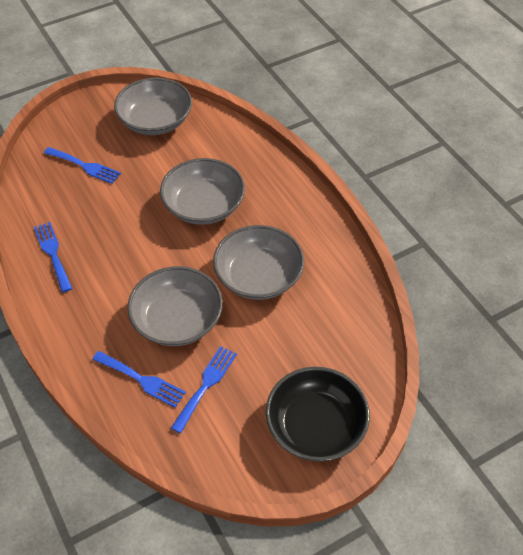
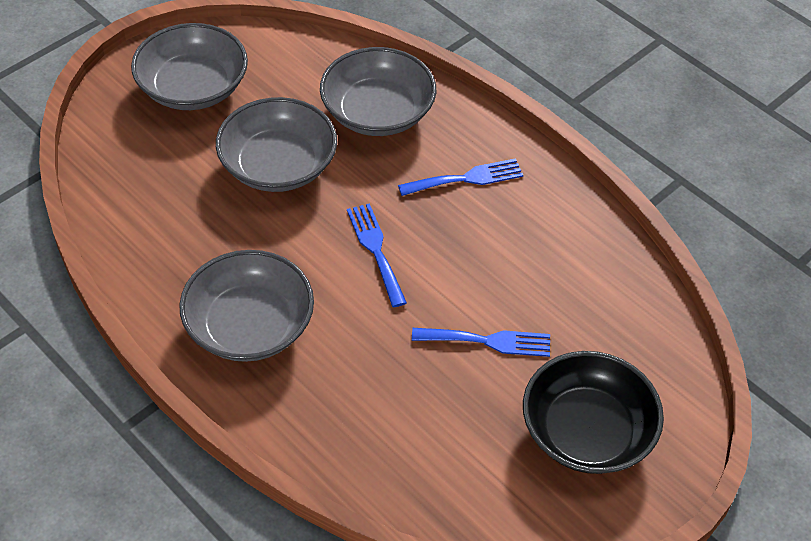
blue fork: 4 -> 3

